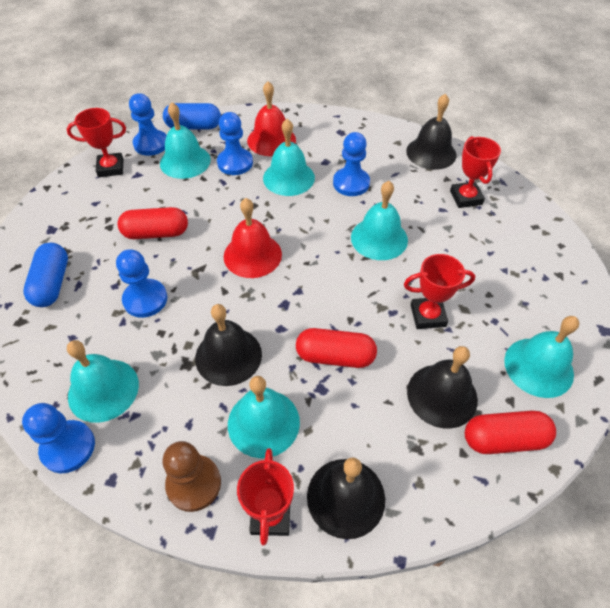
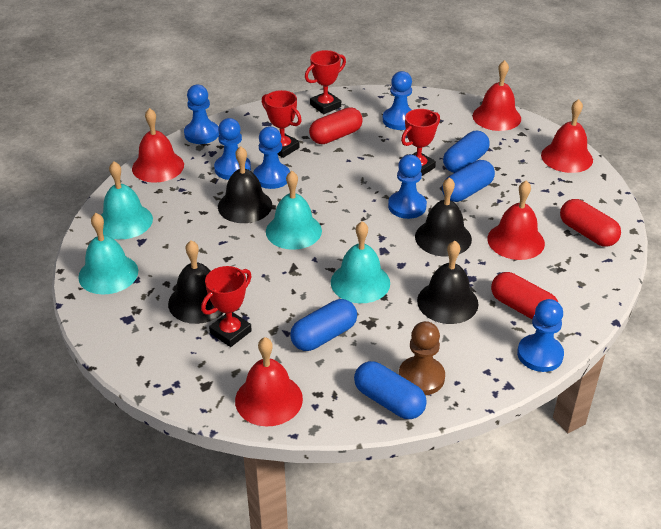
blue capsule: 2 -> 4
blue pawn: 5 -> 6
red bell: 2 -> 5
turquoise bell: 6 -> 4

